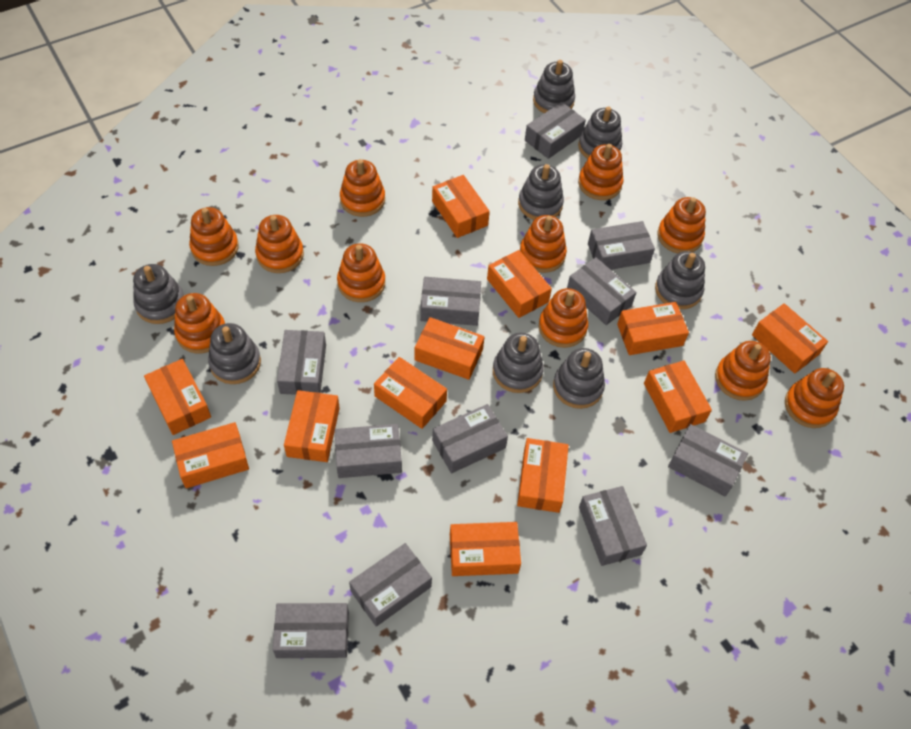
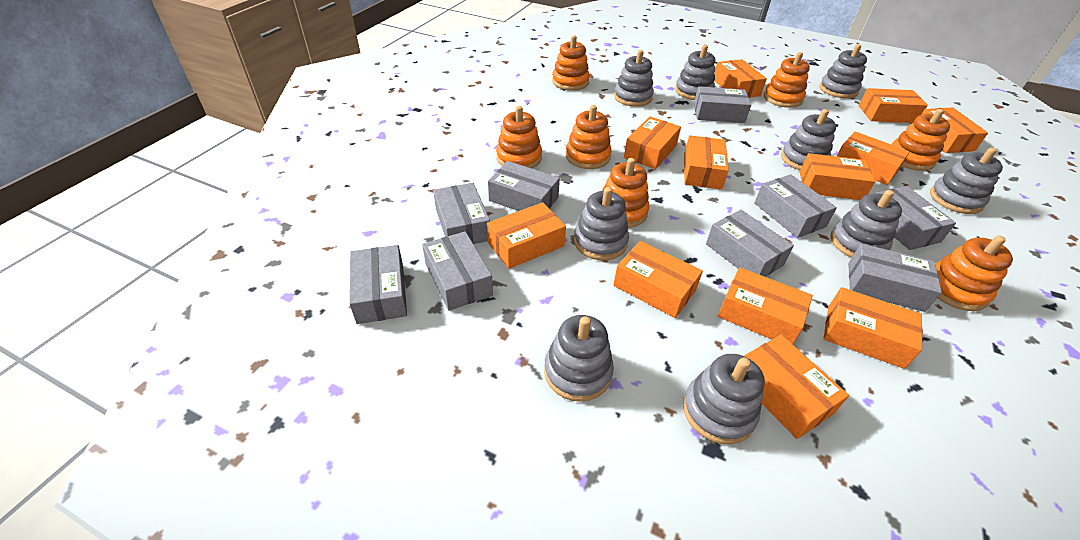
grey box: 11 -> 9
grey stacking toy: 8 -> 9
orange stacking toy: 11 -> 7

